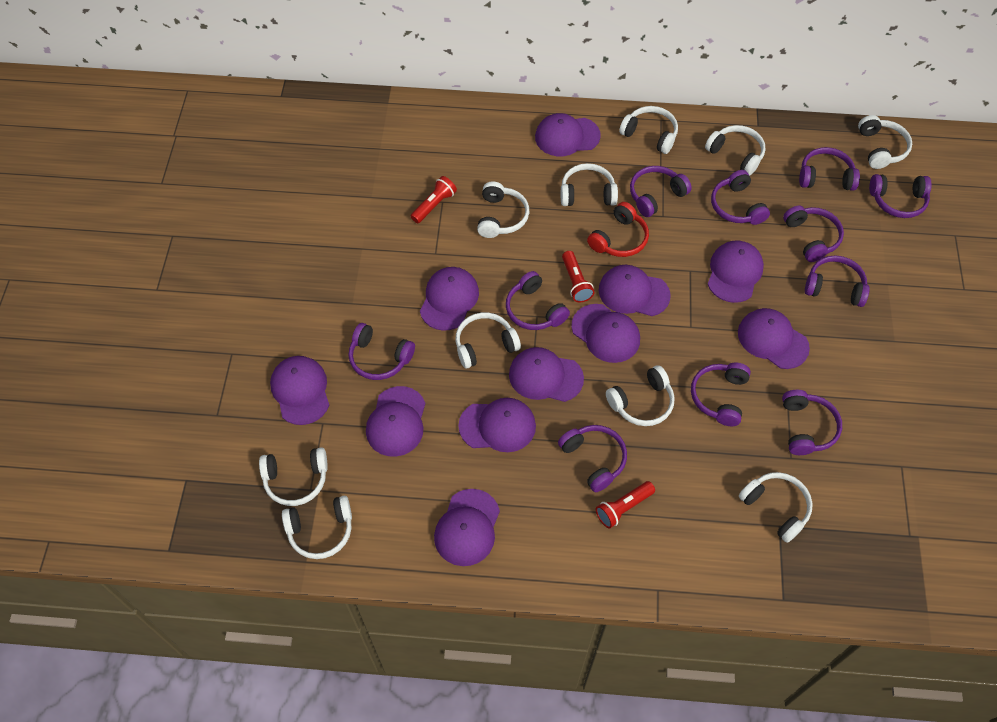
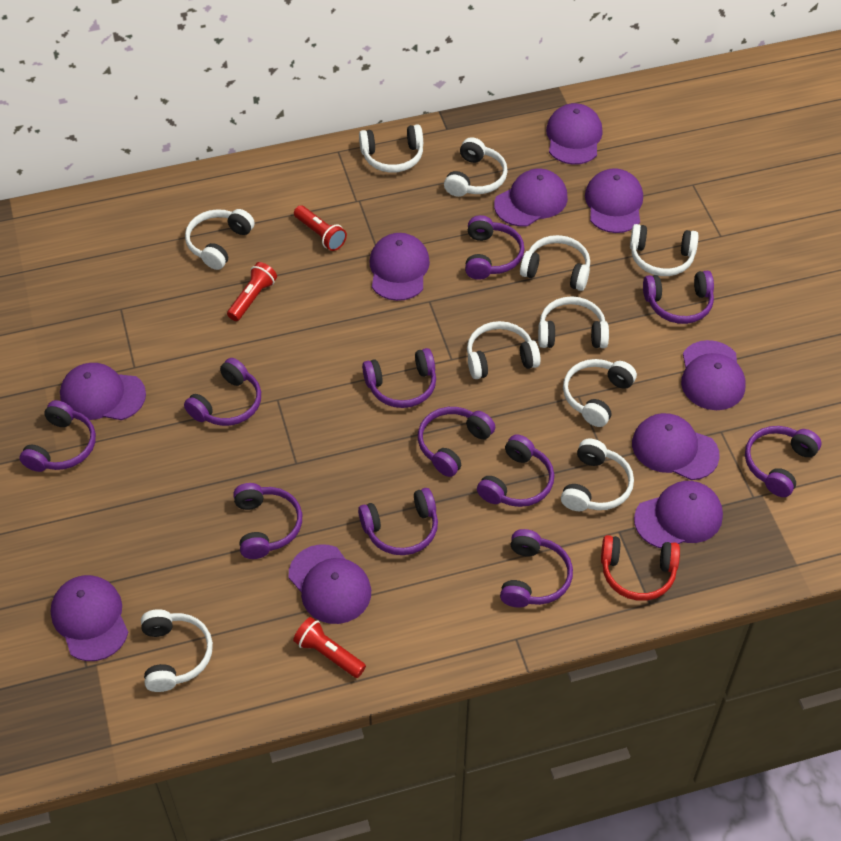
purple cap: 11 -> 10

